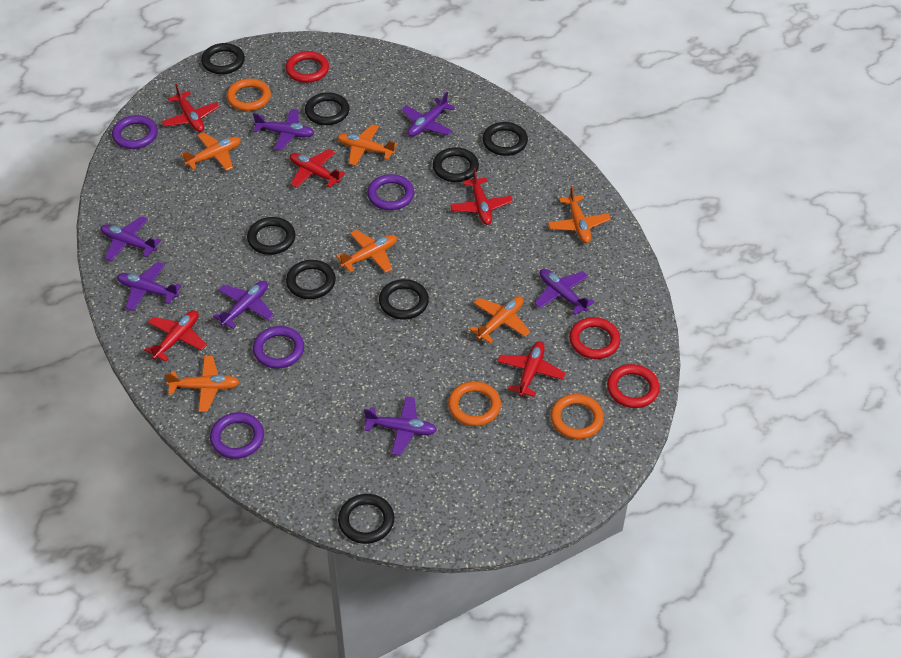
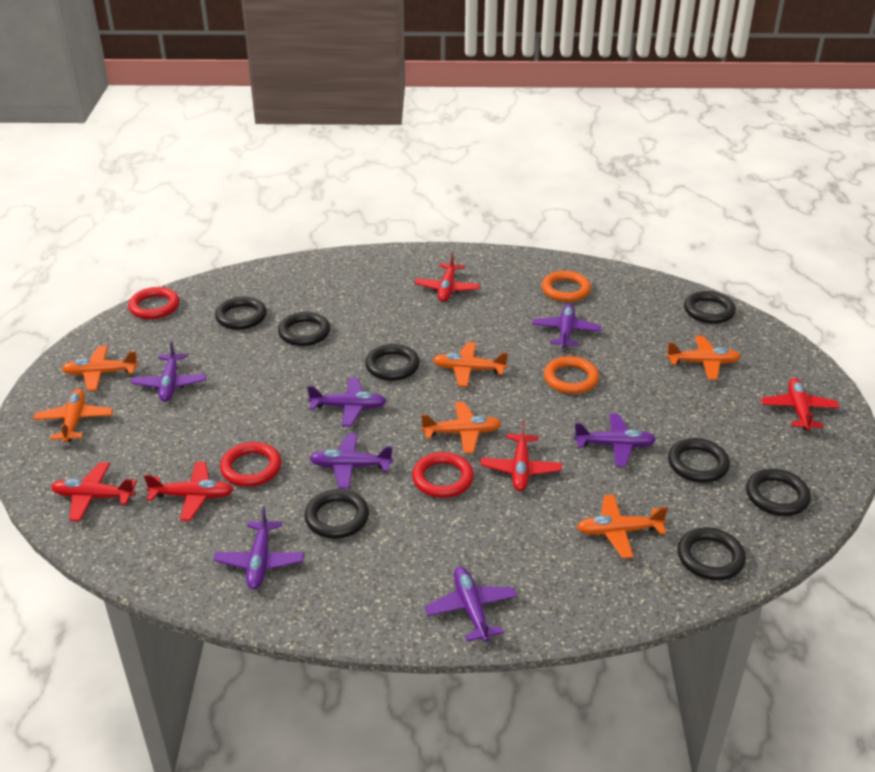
orange ring: 3 -> 2
purple ring: 4 -> 0

